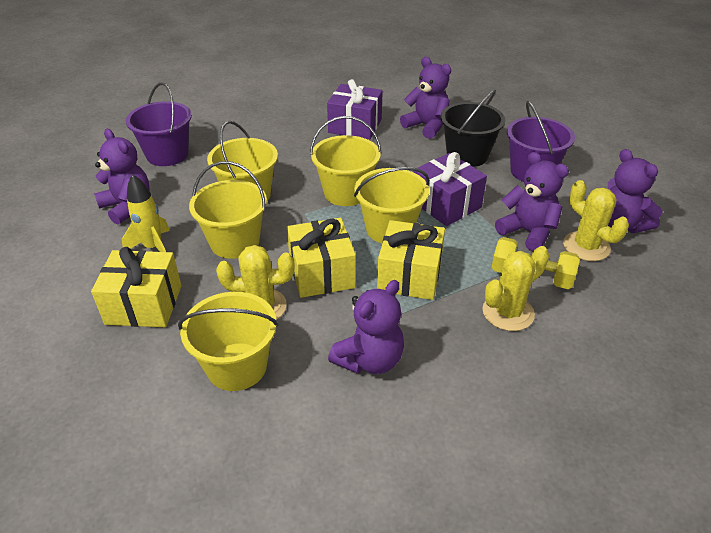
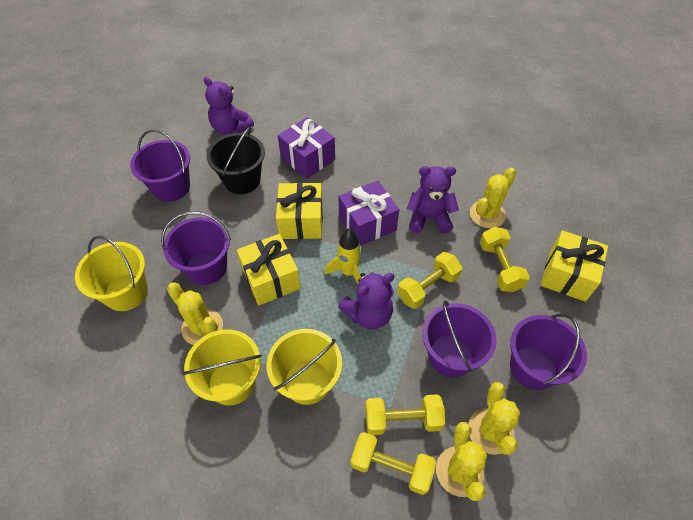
purple bucket: 2 -> 4
purple teddy bear: 5 -> 3
yellow bucket: 5 -> 3
yellow cactus: 3 -> 4
yellow dumbbell: 1 -> 4

